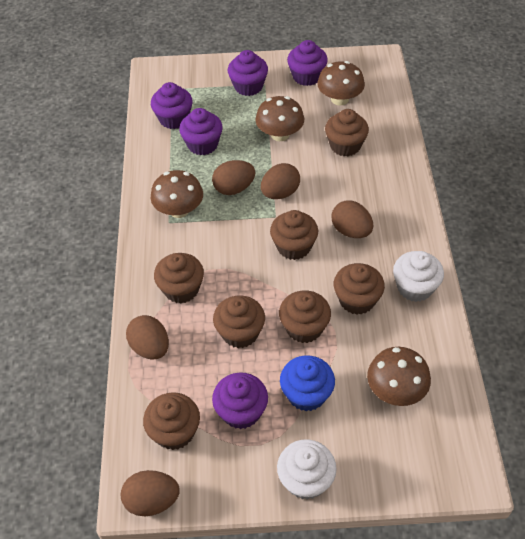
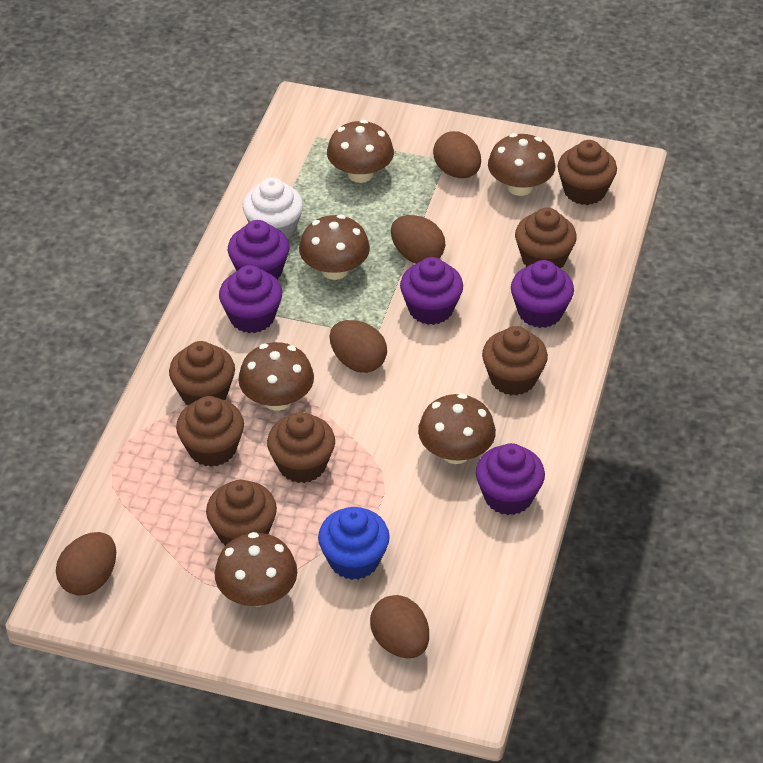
brown mushroom: 4 -> 6
white cupcake: 2 -> 1

